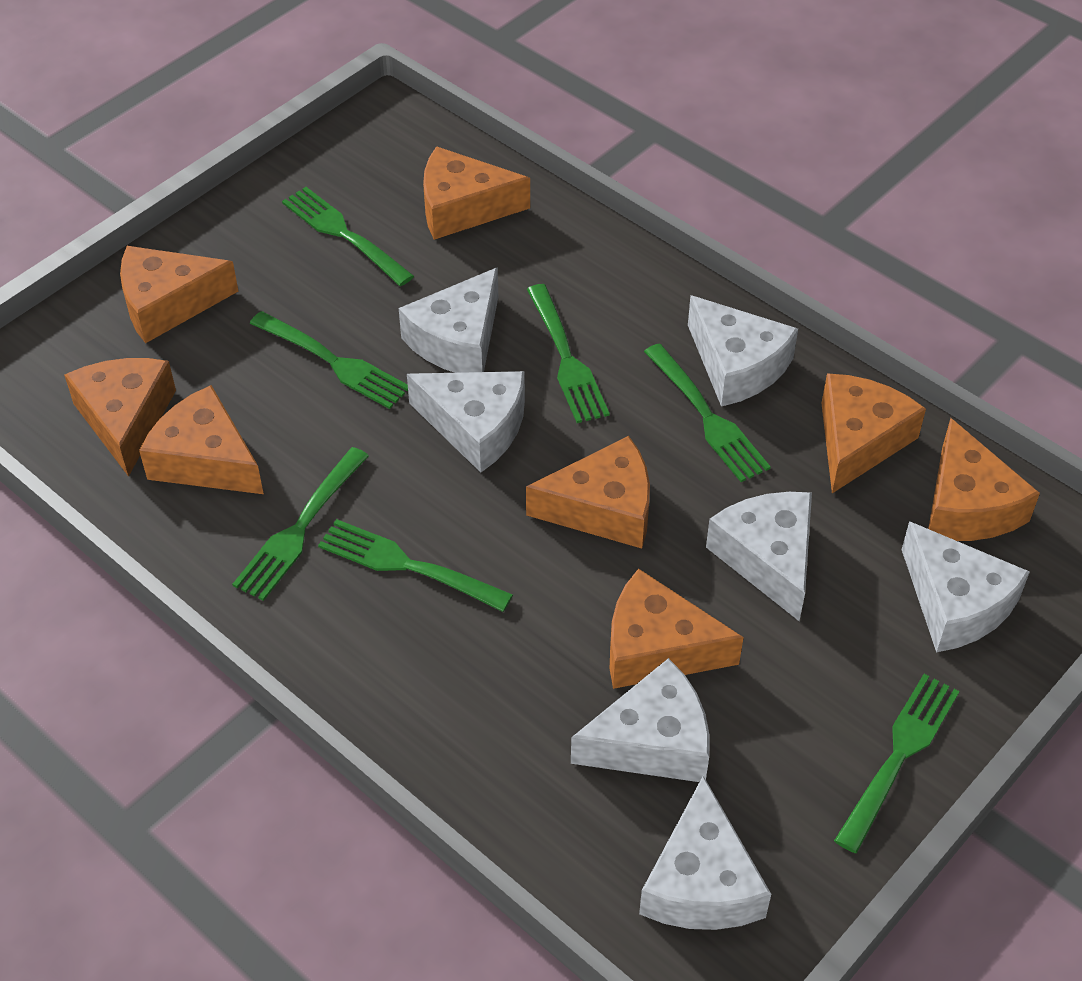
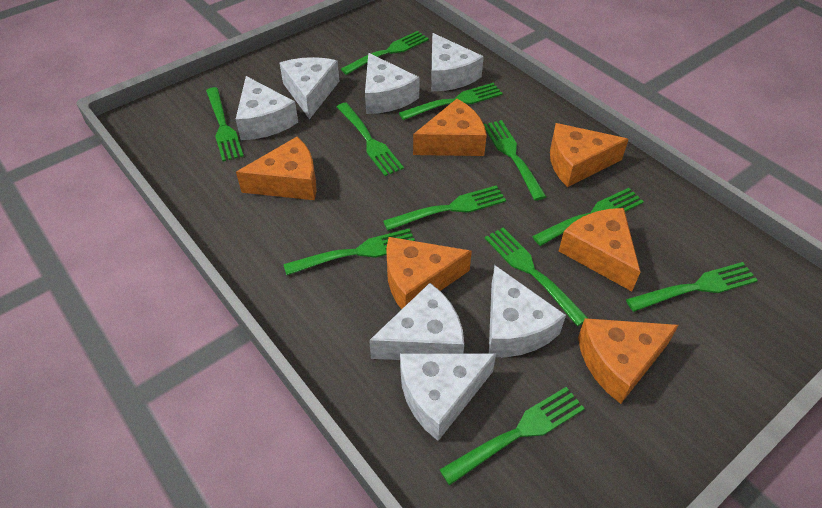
green fork: 7 -> 11
orange cheese: 8 -> 6

